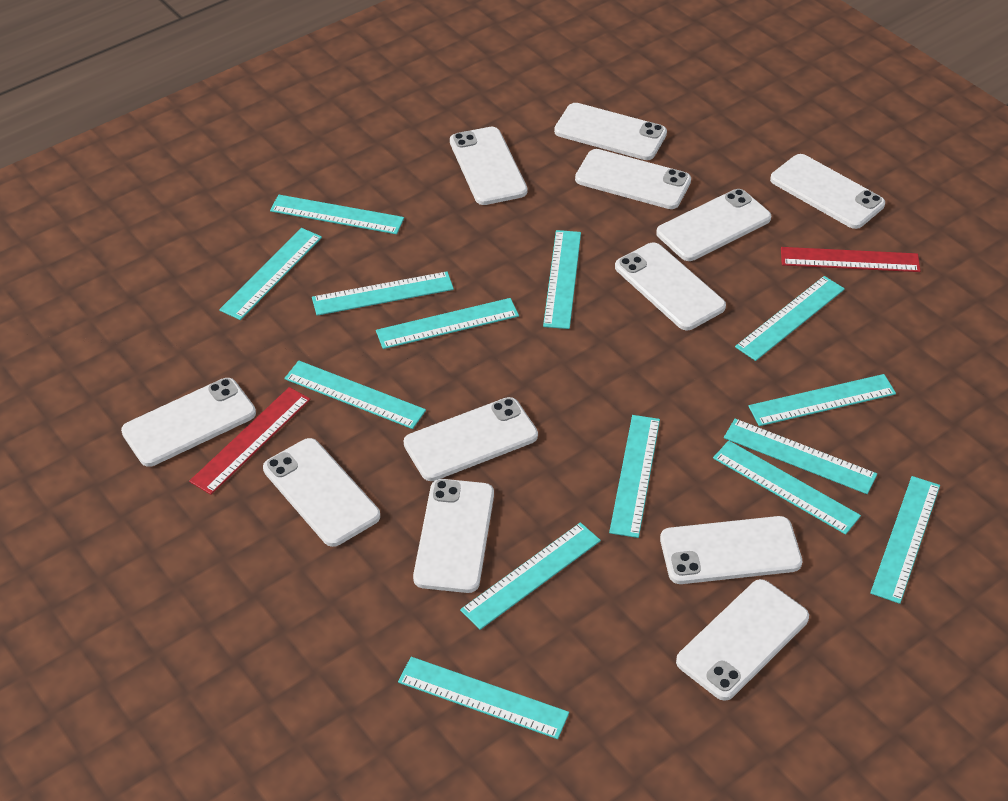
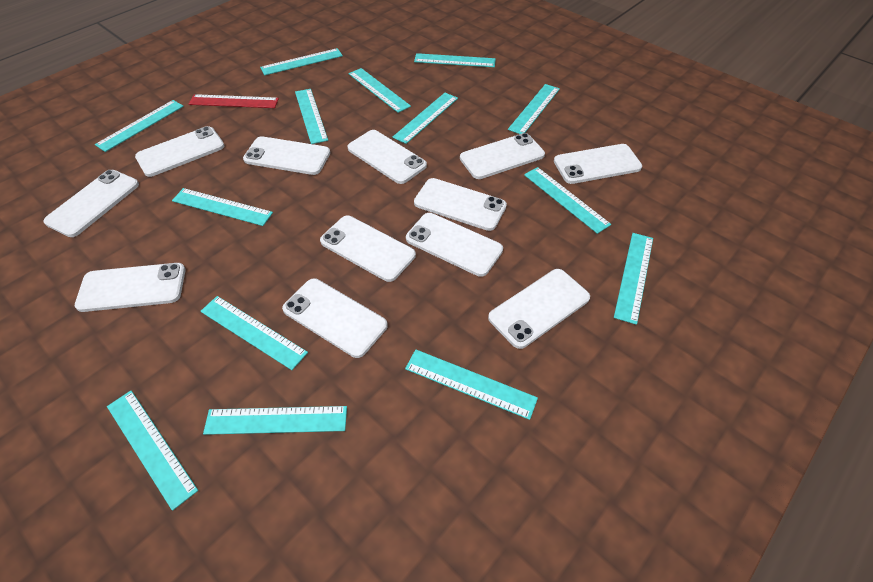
red ruler: 2 -> 1

